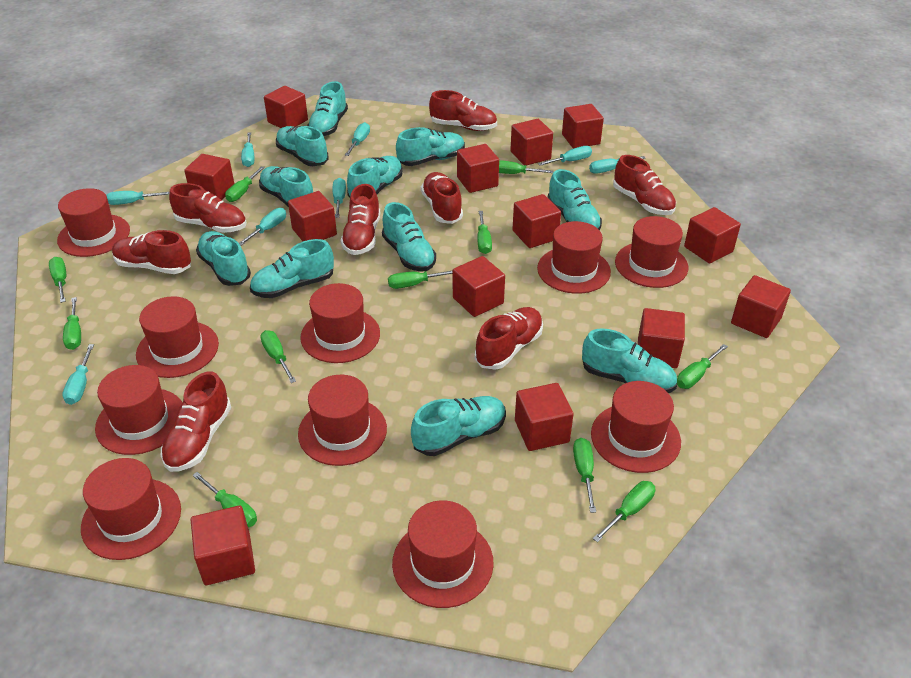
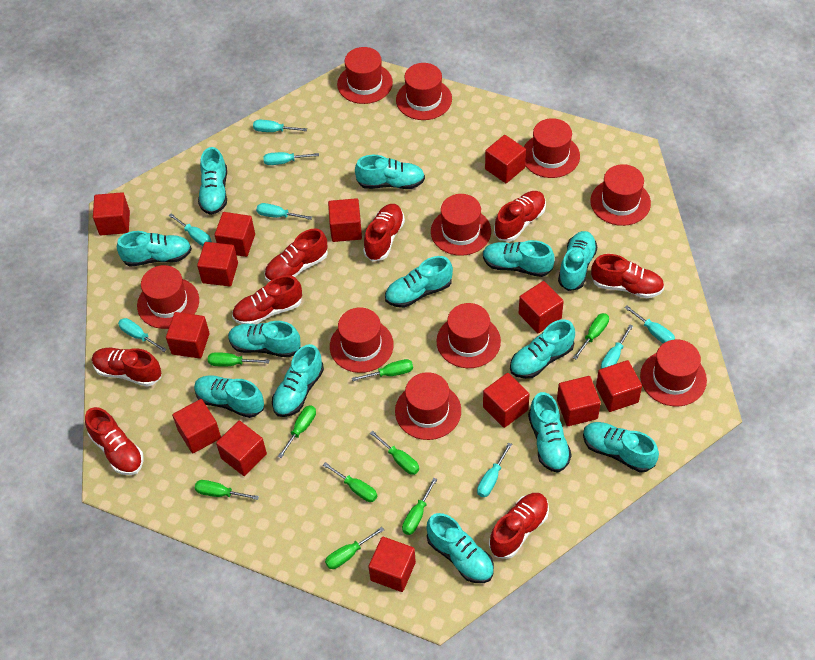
green screwdriver: 11 -> 9
turquoise shoe: 11 -> 13

